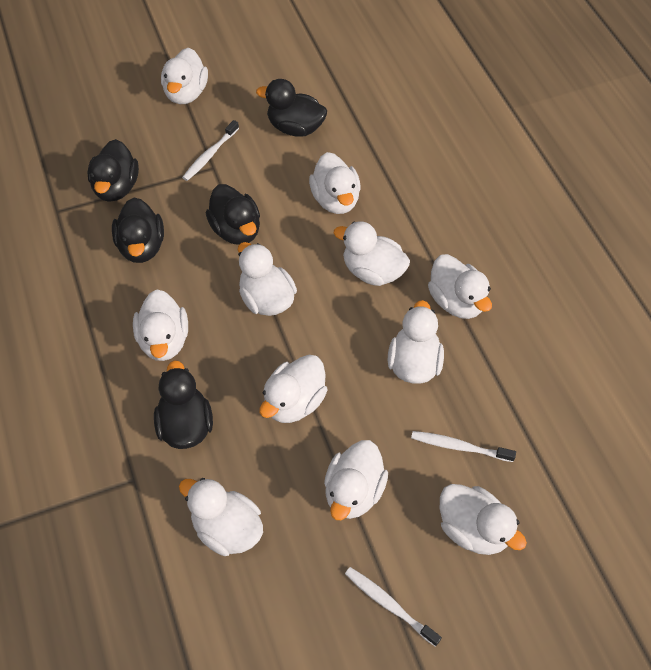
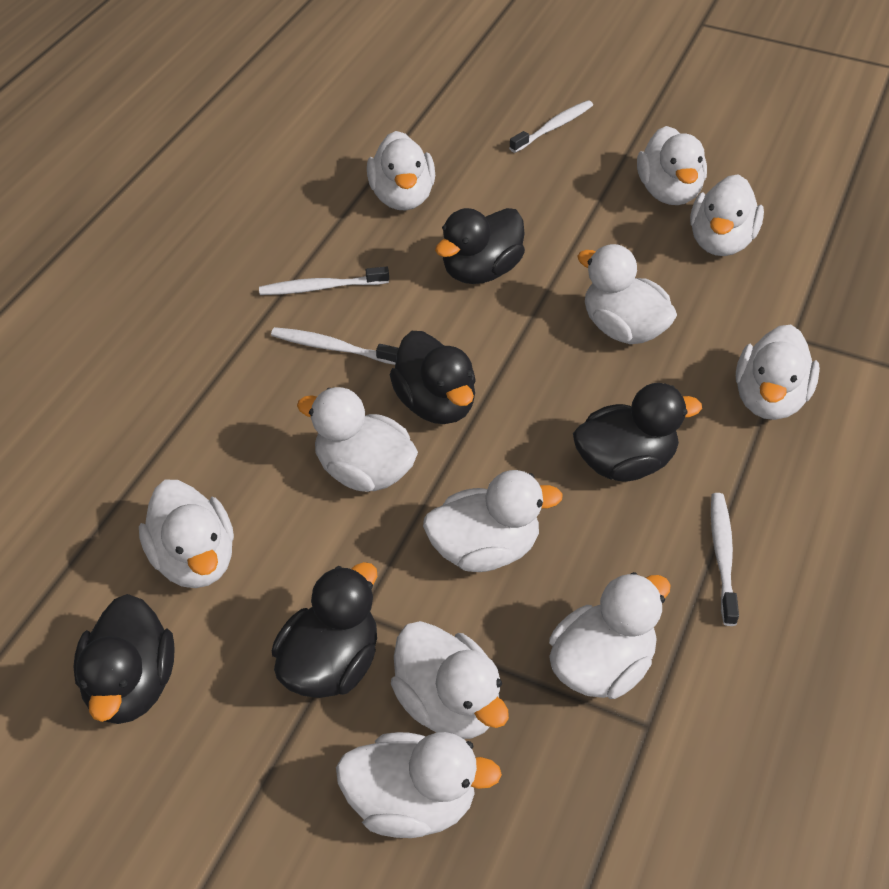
white toothbrush: 3 -> 4

